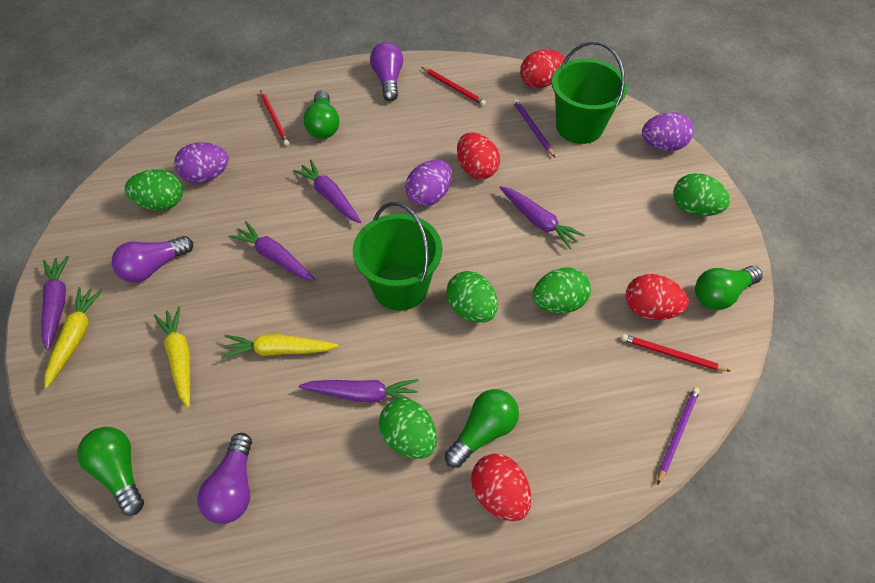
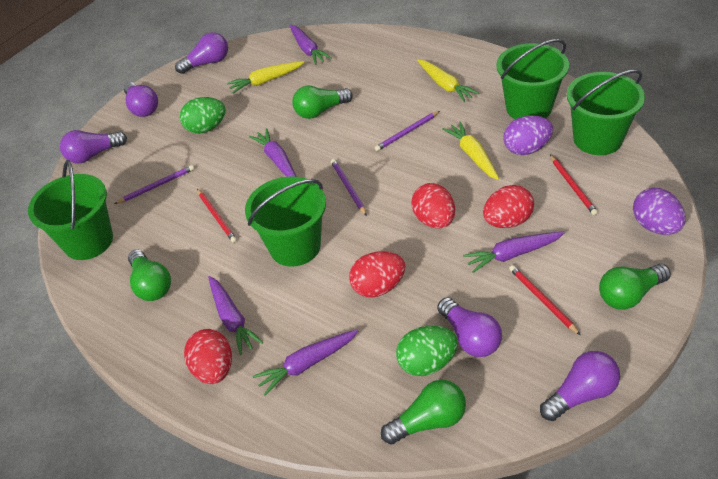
green bucket: 2 -> 4
green egg: 5 -> 2
purple egg: 3 -> 2
purple light bulb: 3 -> 5
purple pencil: 2 -> 3

